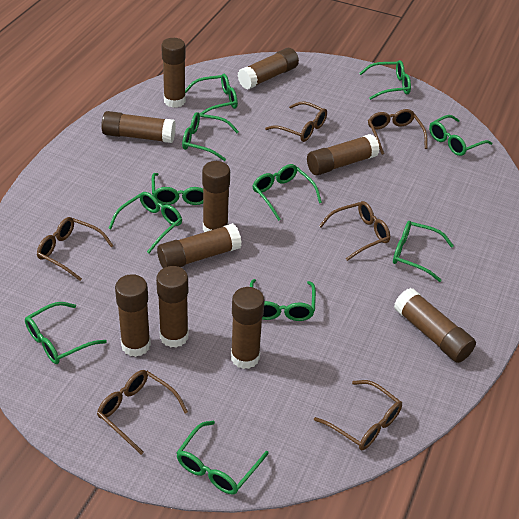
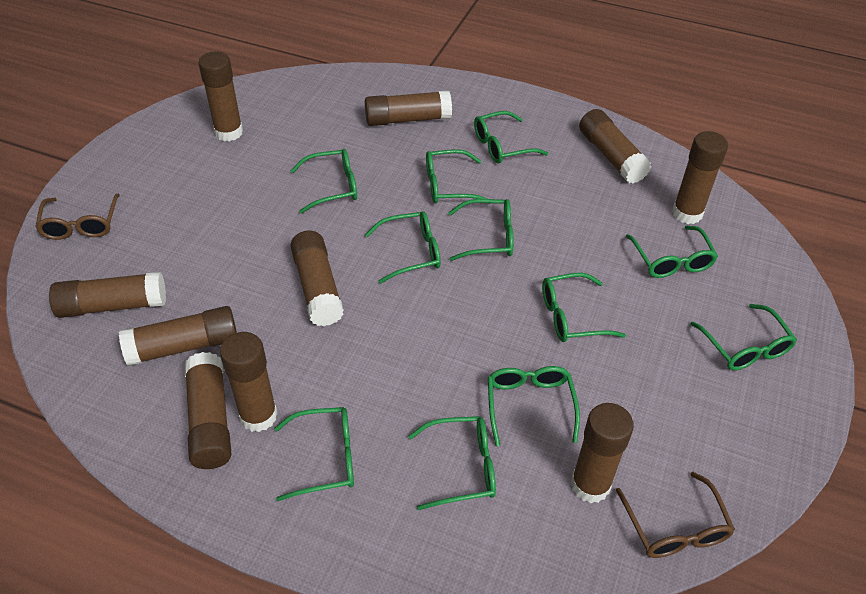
brown glasses: 6 -> 2

